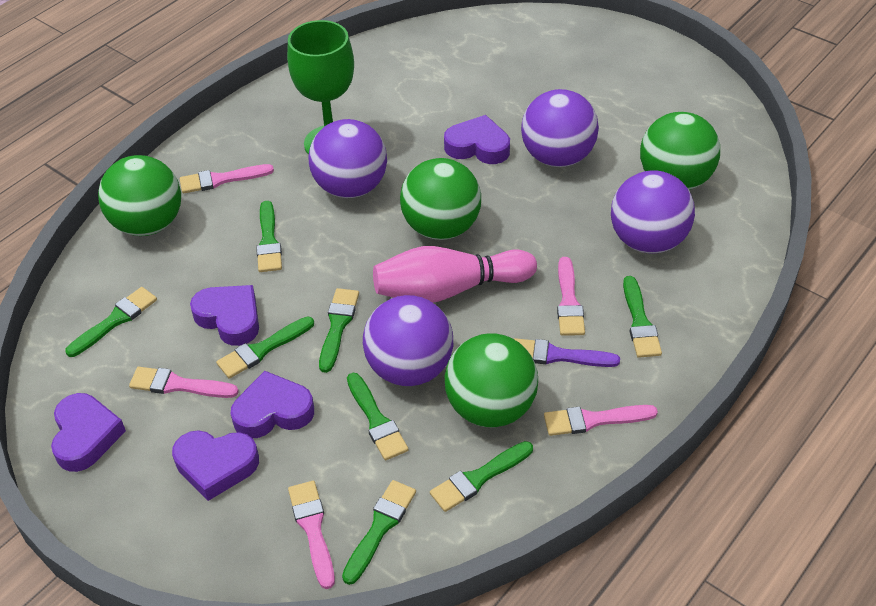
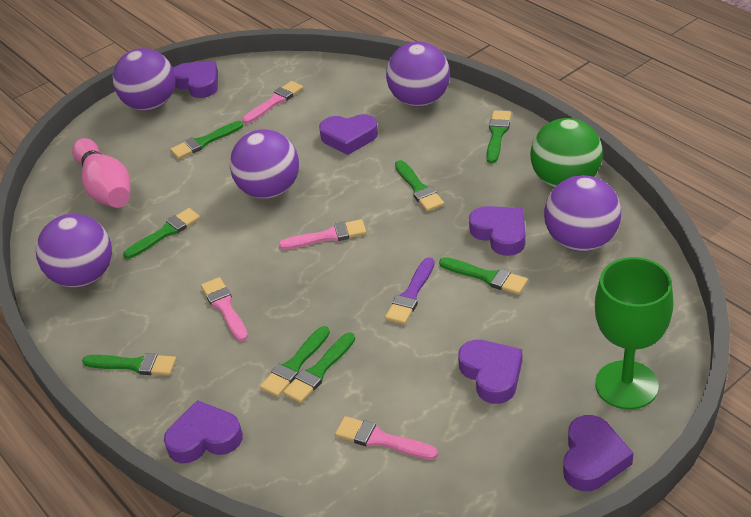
green ball: 4 -> 1
pink brush: 5 -> 4
purple ball: 4 -> 5
purple heart: 5 -> 6

